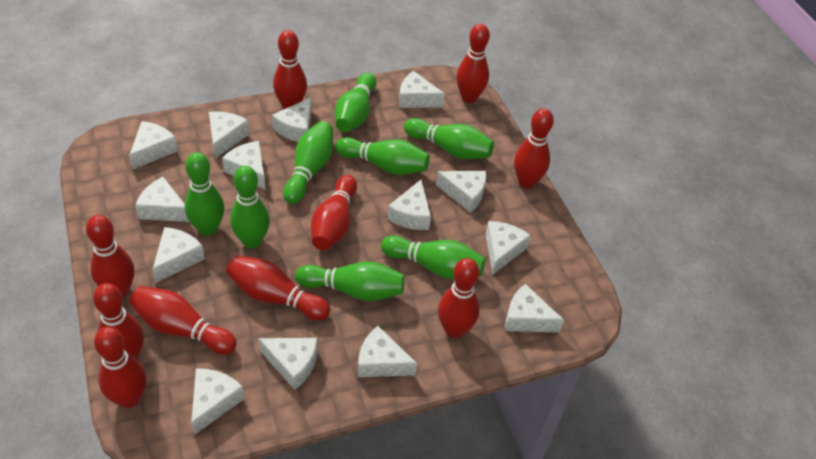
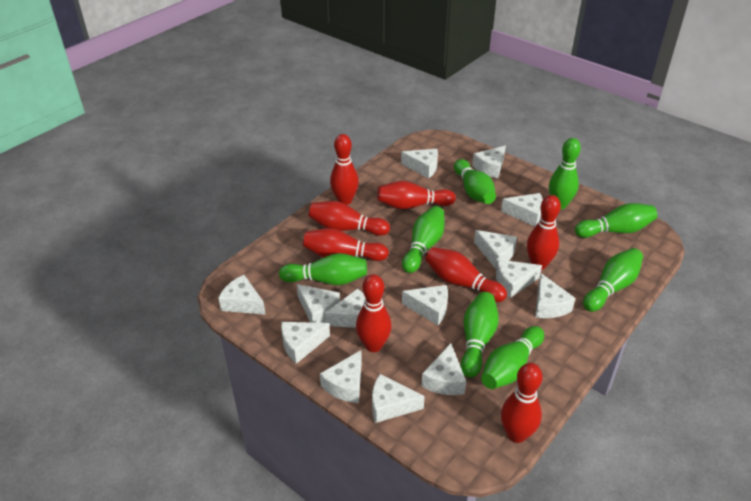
red bowling pin: 10 -> 8

